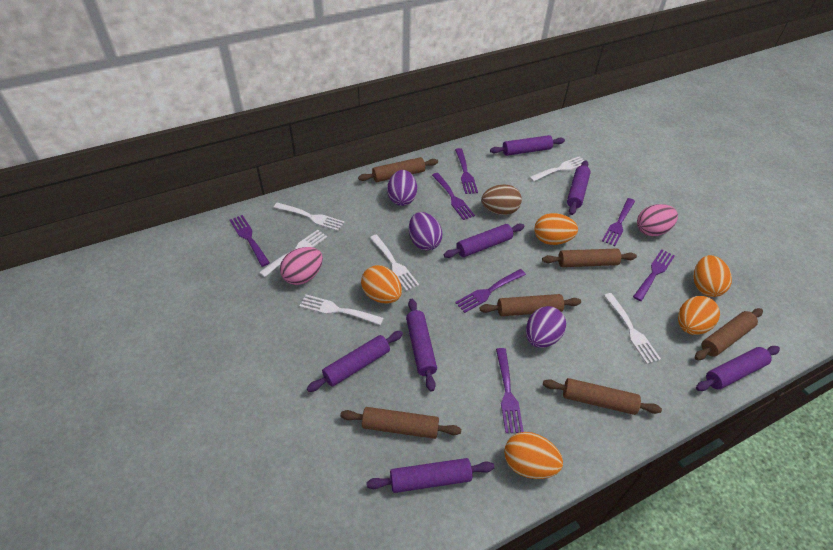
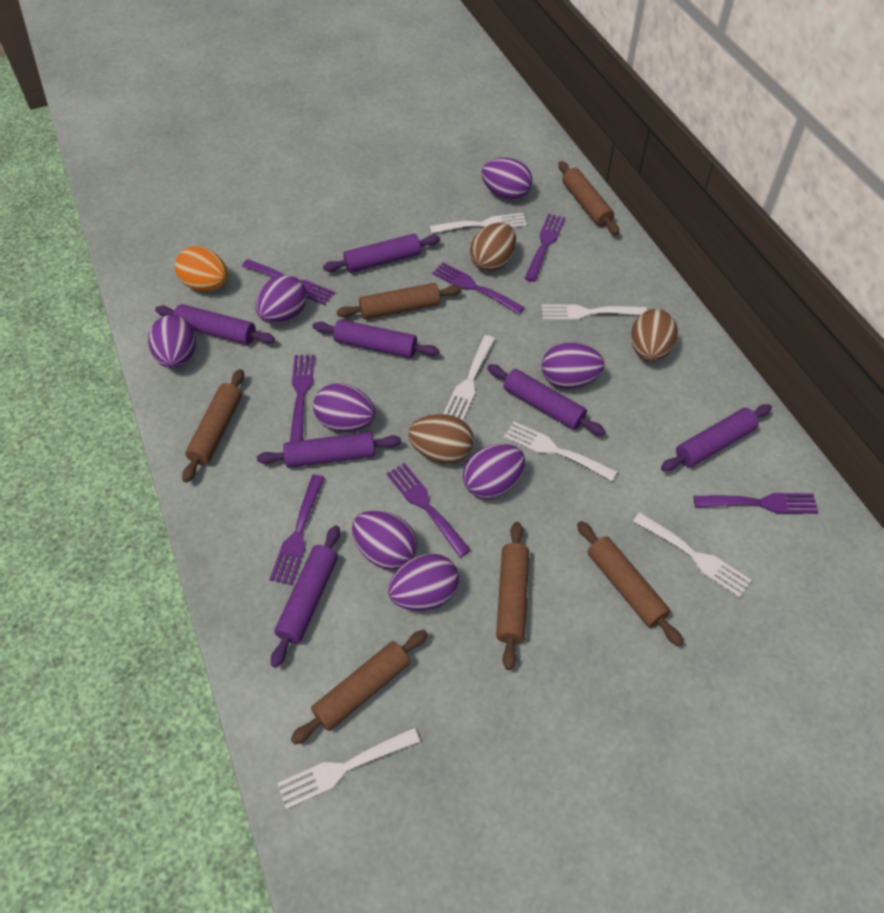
brown egg: 1 -> 3
orange egg: 5 -> 1
pink egg: 2 -> 0
purple egg: 3 -> 8

